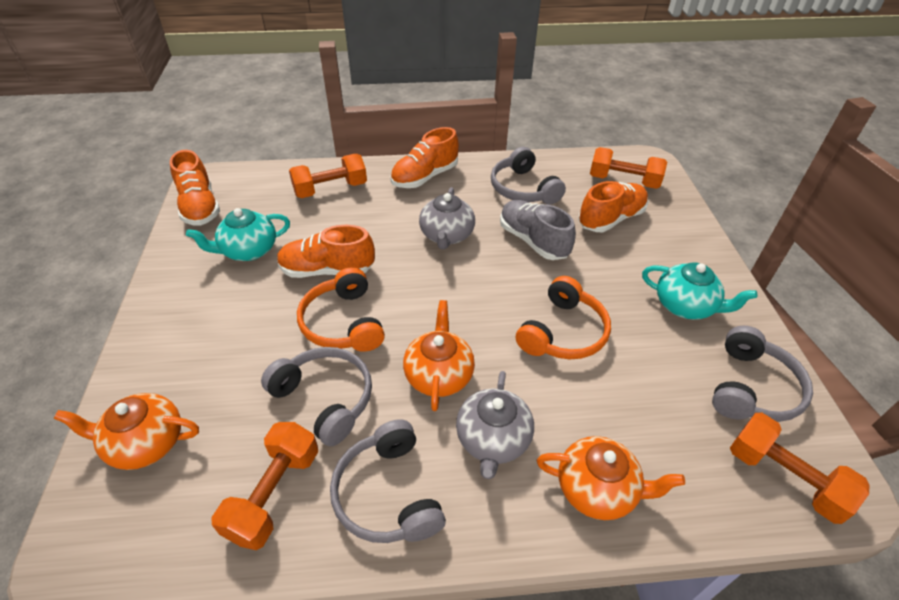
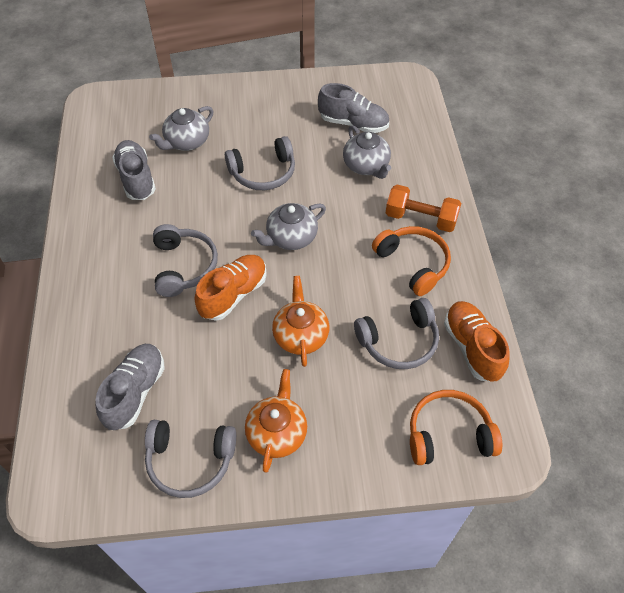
grey shoe: 1 -> 3
grey teapot: 2 -> 3
orange dumbbell: 4 -> 1
orange shoe: 4 -> 2
orange teapot: 3 -> 2
turquoise teapot: 2 -> 0

